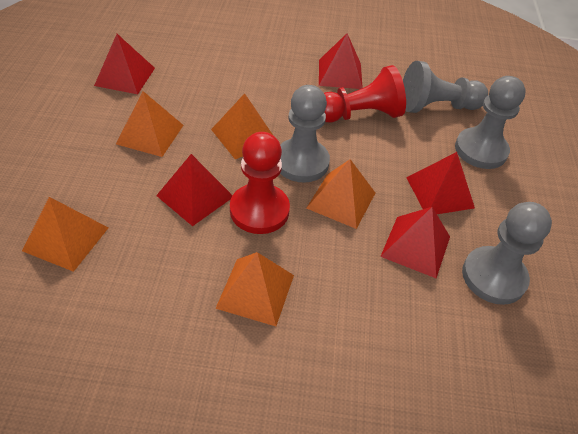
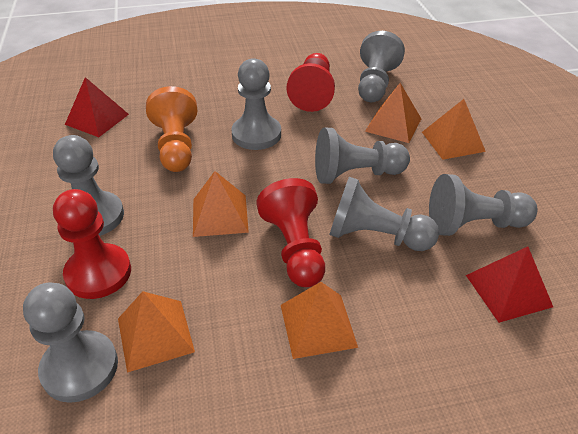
grey pawn: 4 -> 7
orange pawn: 0 -> 1
red pawn: 2 -> 3
red pyramid: 5 -> 2

